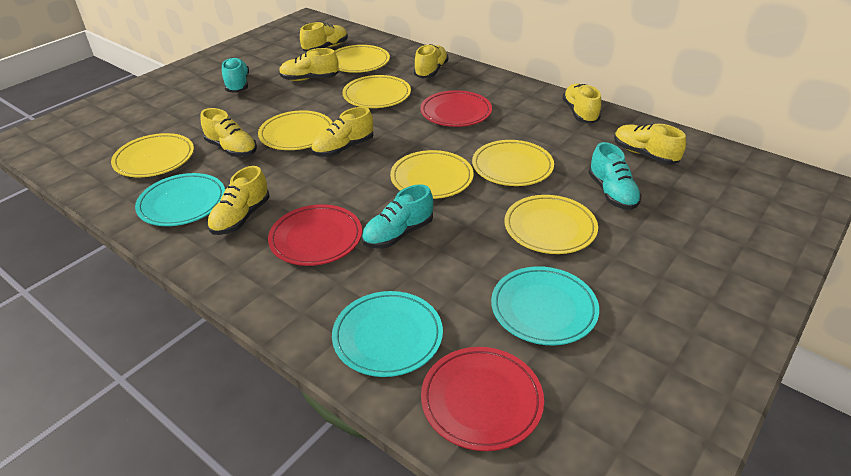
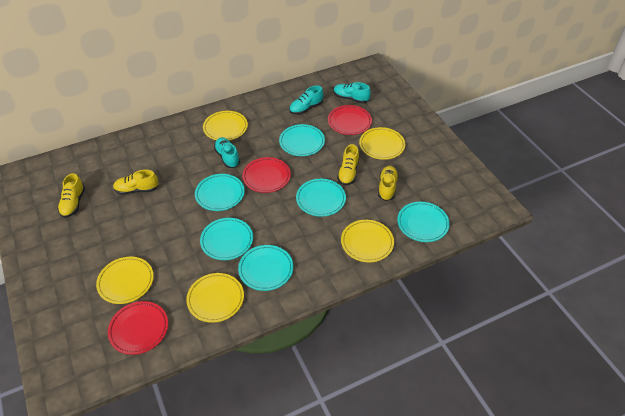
turquoise plate: 3 -> 6
yellow plate: 7 -> 5
yellow shoe: 8 -> 4

